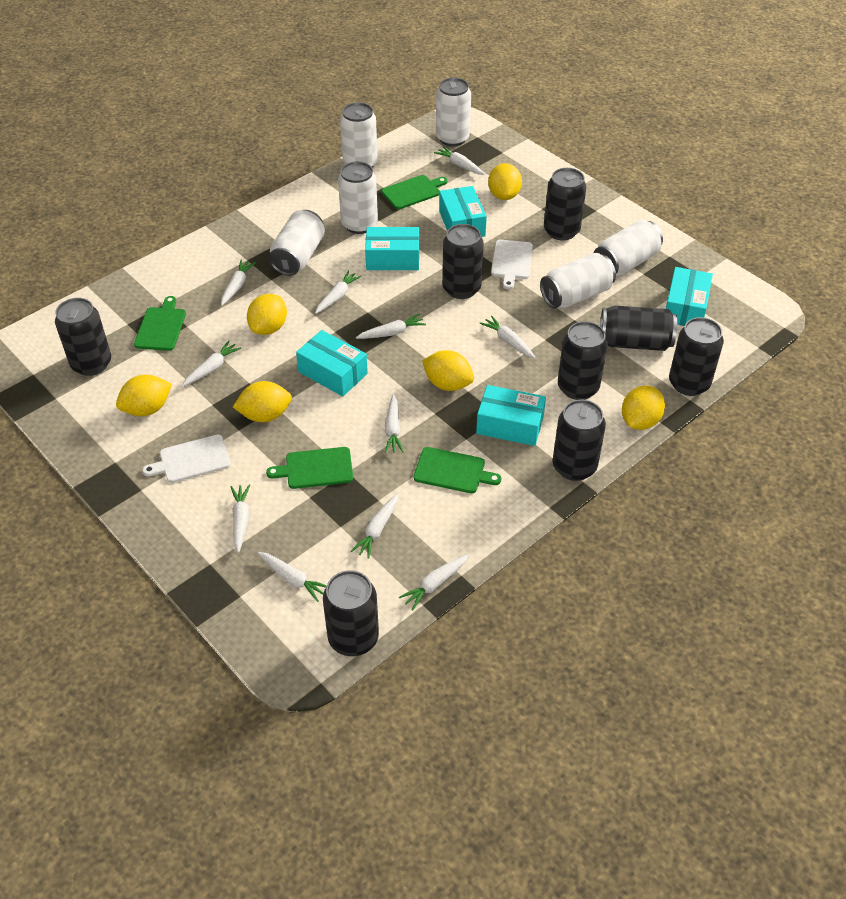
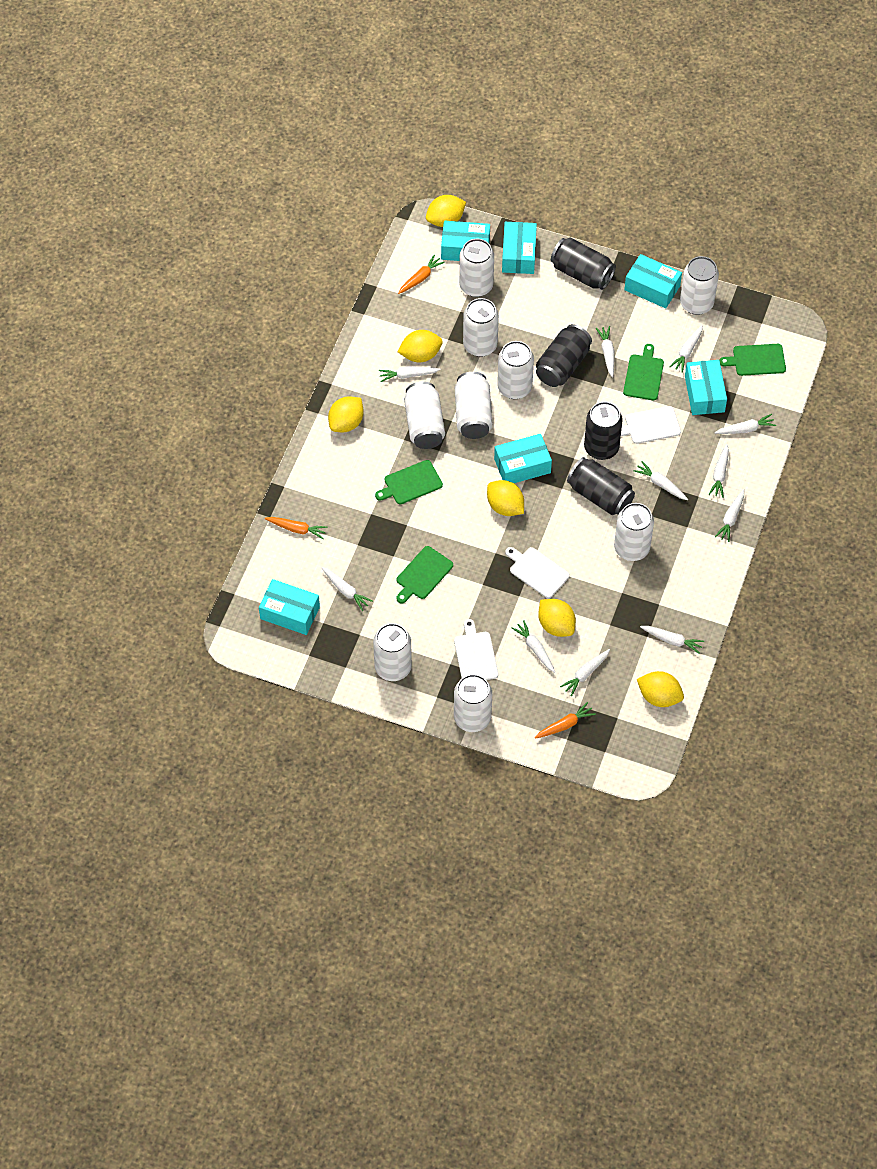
black can: 8 -> 4
orange carrot: 0 -> 3
turquoise box: 5 -> 6
white can: 6 -> 9
white cutting board: 2 -> 3

